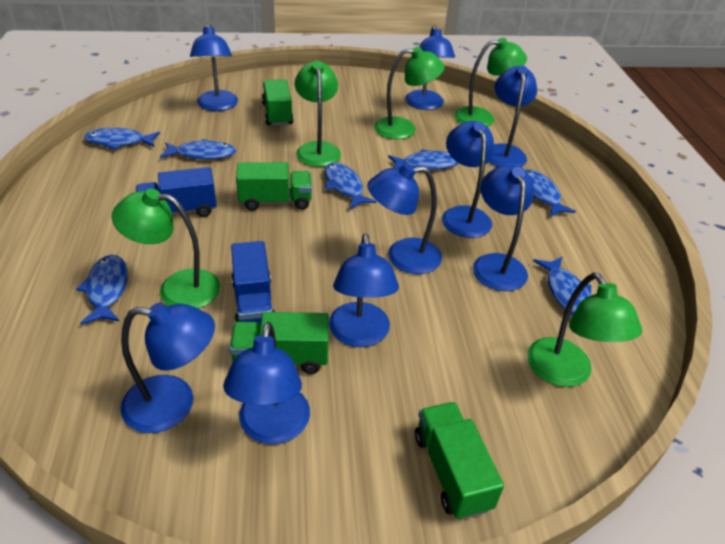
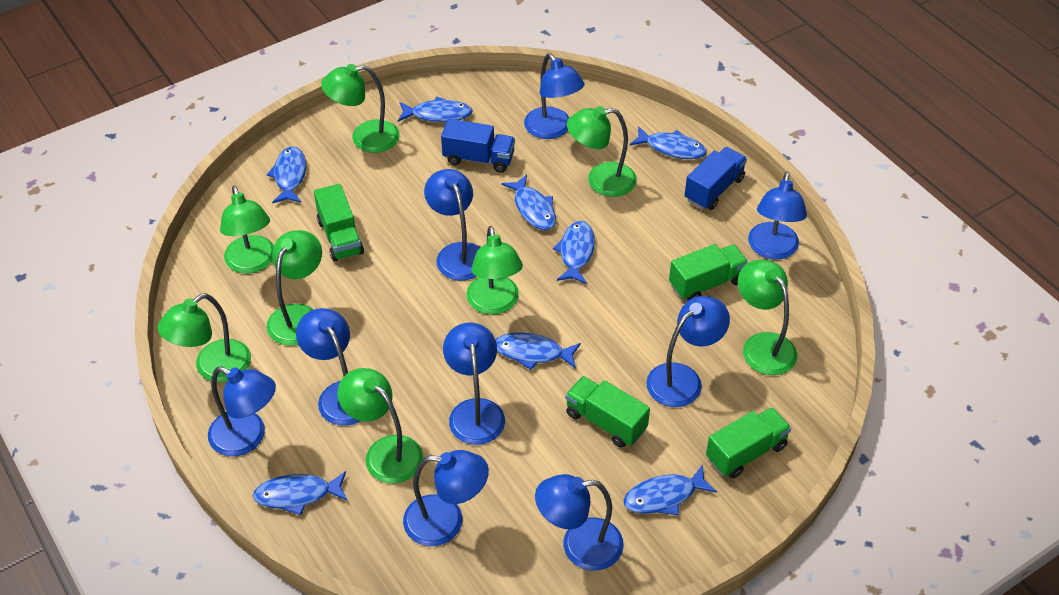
blue fish: 7 -> 8
green lamp: 5 -> 8

